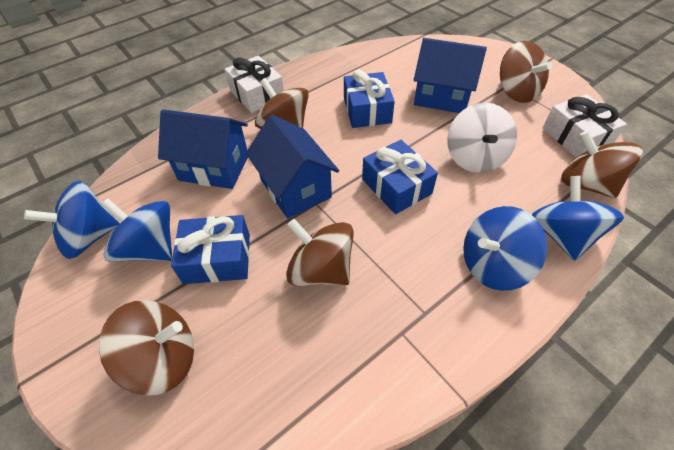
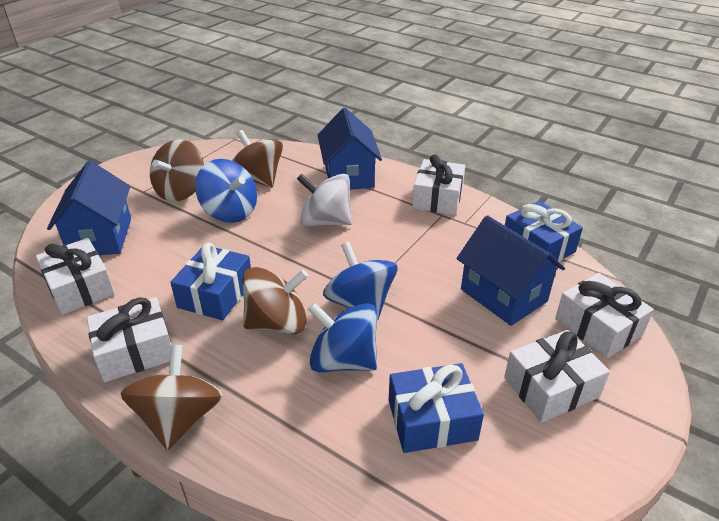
blue spinning top: 4 -> 3
brown spinning top: 5 -> 4
white gift: 2 -> 5

